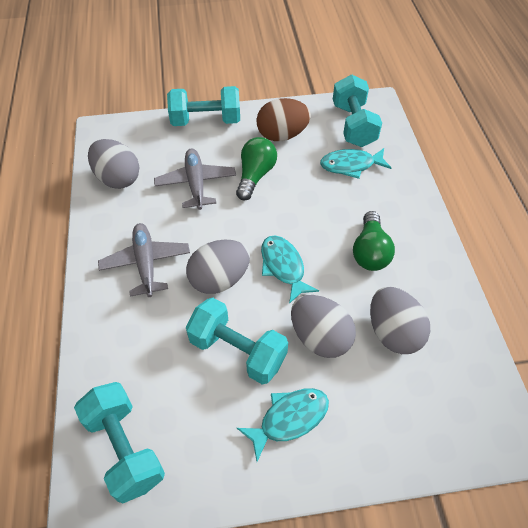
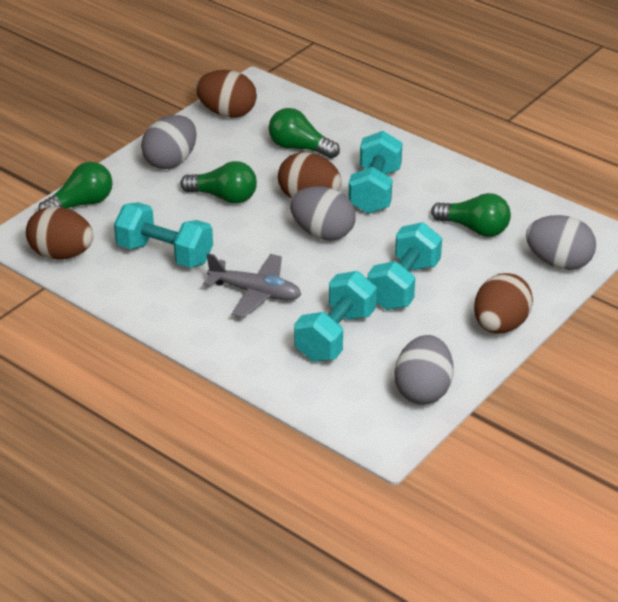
brown egg: 1 -> 4
green light bulb: 2 -> 4
grey plane: 2 -> 1
turquoise fish: 3 -> 0

